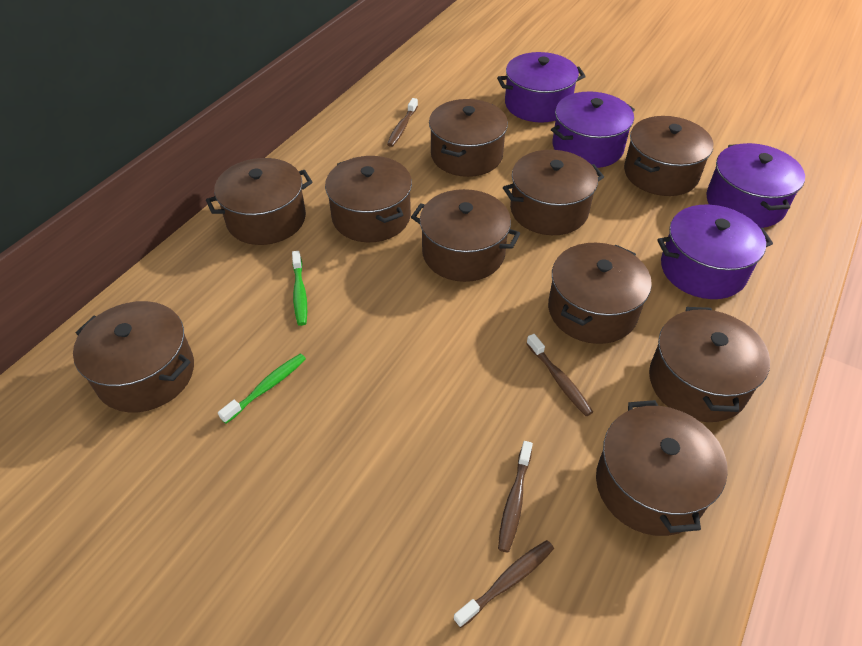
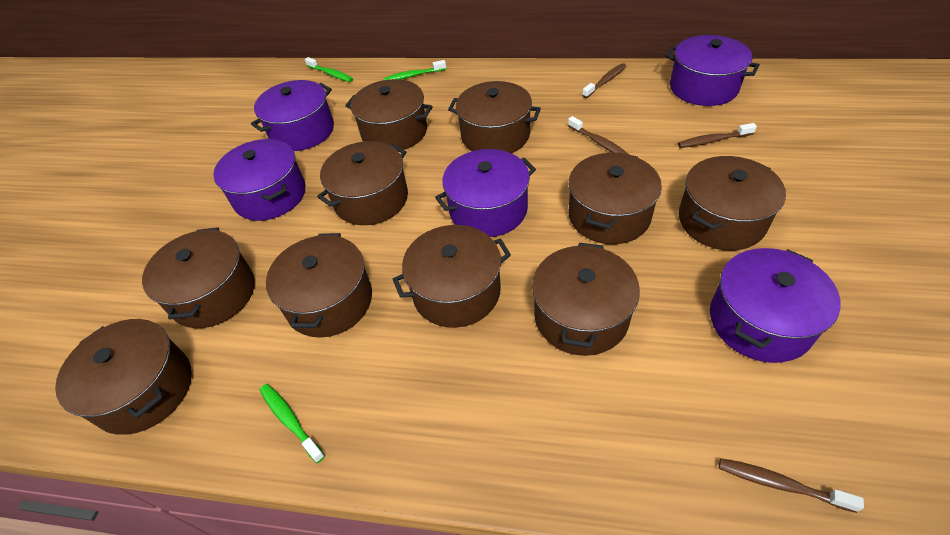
green toothbrush: 2 -> 3
purple pot: 4 -> 5

